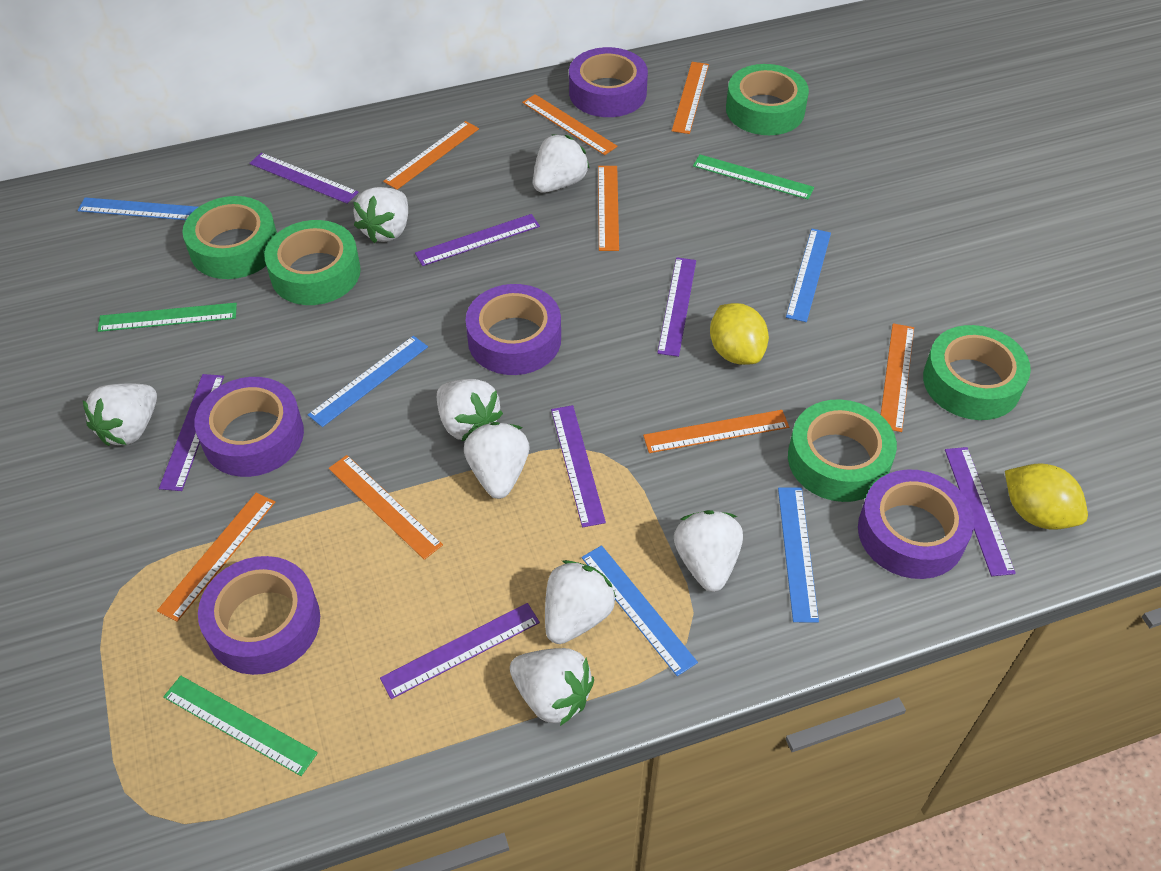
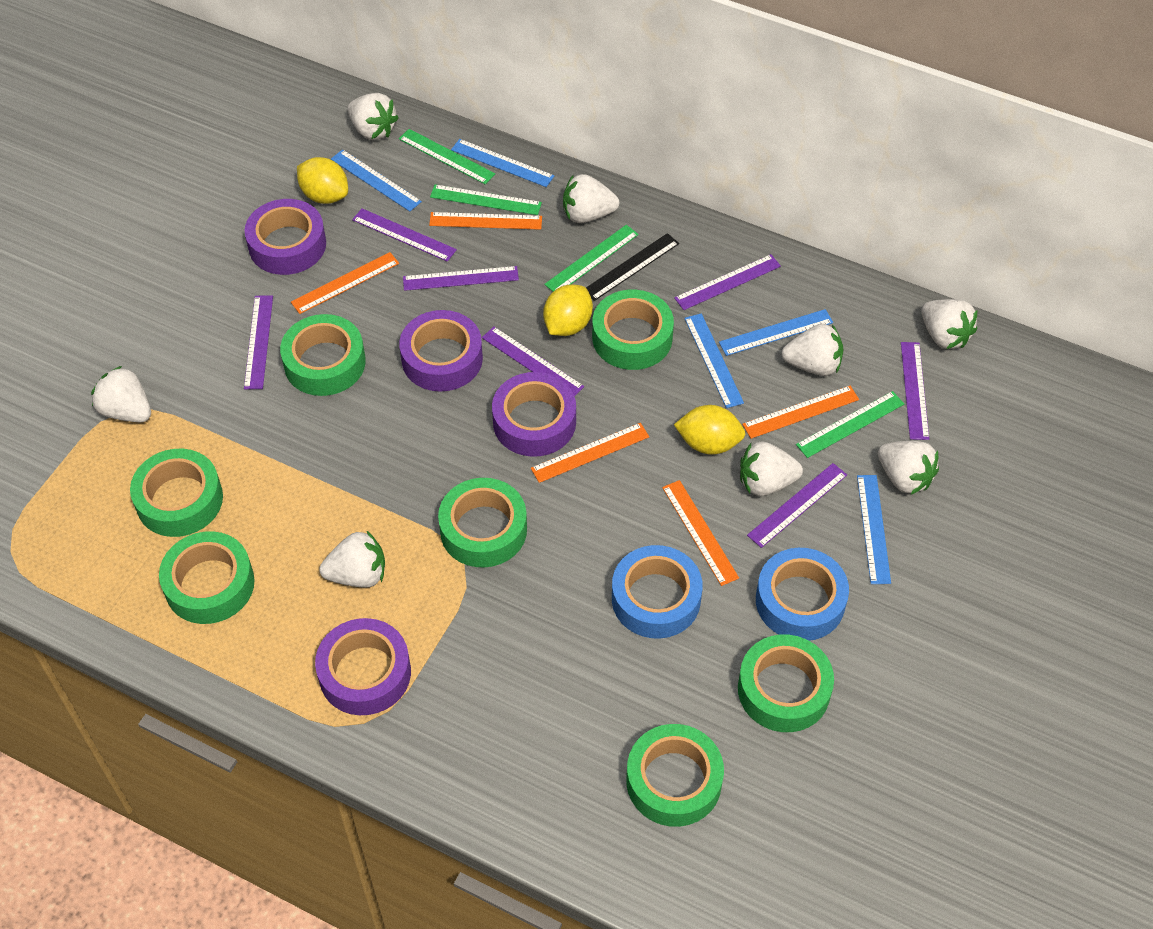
black ruler: 0 -> 1
blue tape: 0 -> 2
green ruler: 3 -> 4
green tape: 5 -> 7
orange ruler: 8 -> 5
purple tape: 5 -> 4
yellow lemon: 2 -> 3

